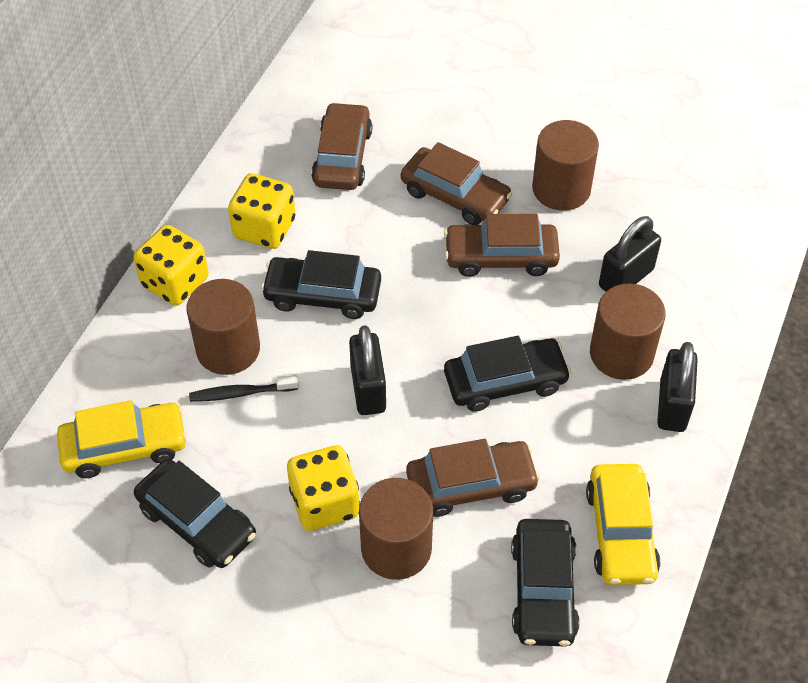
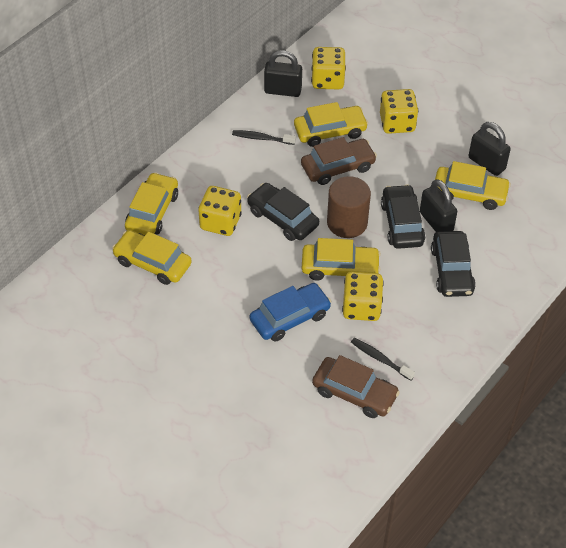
black car: 4 -> 3
black toothbrush: 1 -> 2
blue car: 0 -> 1
brown car: 4 -> 2
brown cylinder: 4 -> 1
yellow car: 2 -> 5
yellow dice: 3 -> 4

